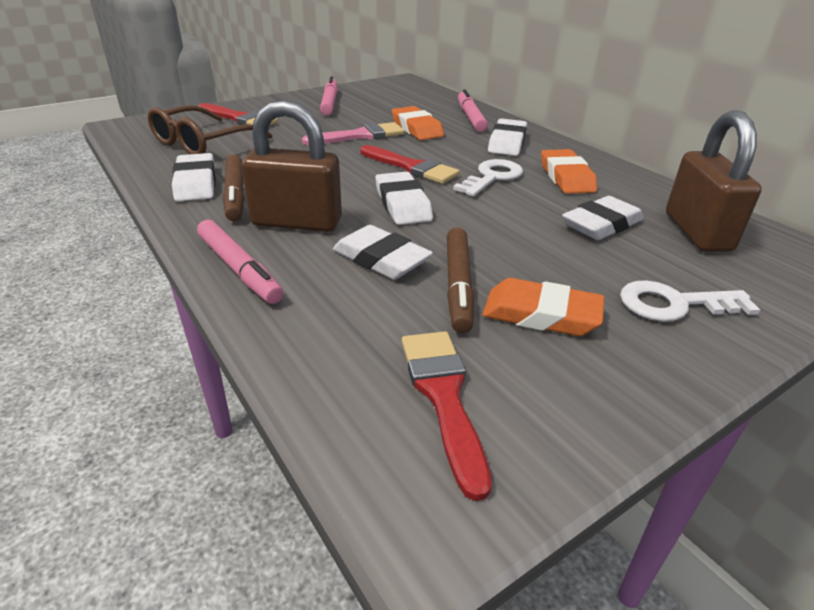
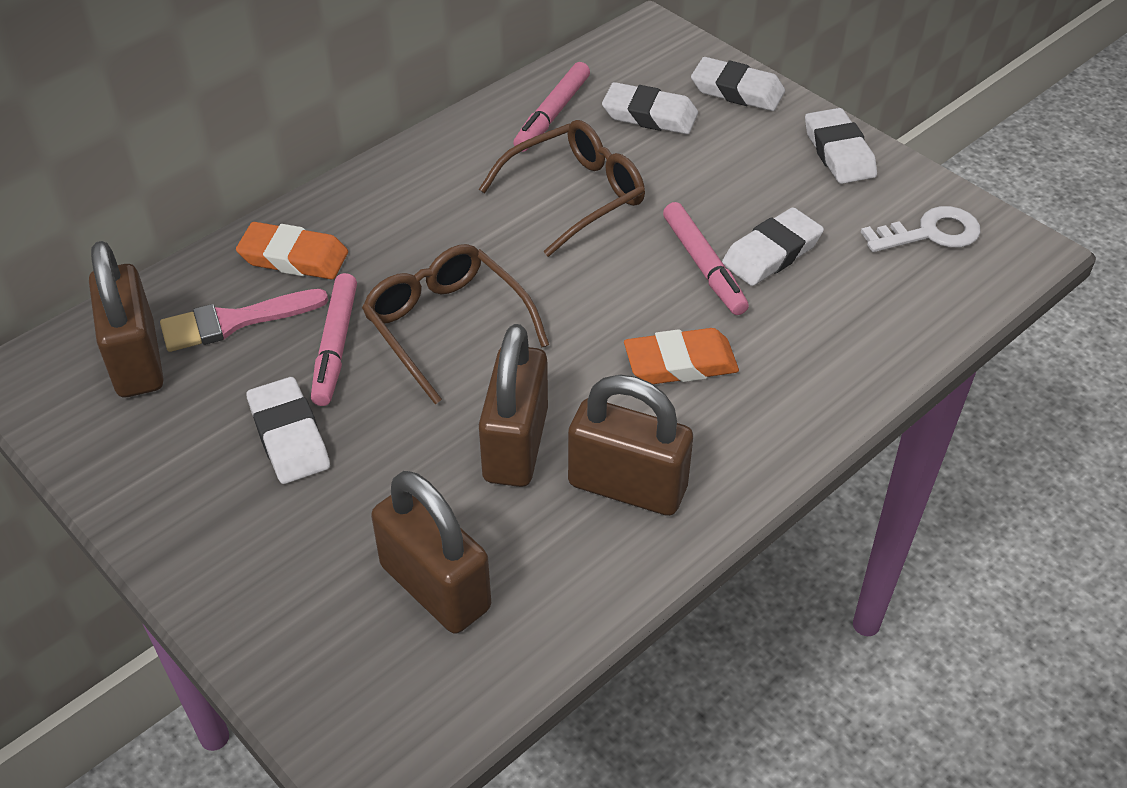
brown glasses: 1 -> 2
brown marker: 2 -> 0
brown padlock: 2 -> 4
orange eraser: 3 -> 2
red brush: 3 -> 0
white key: 2 -> 1

